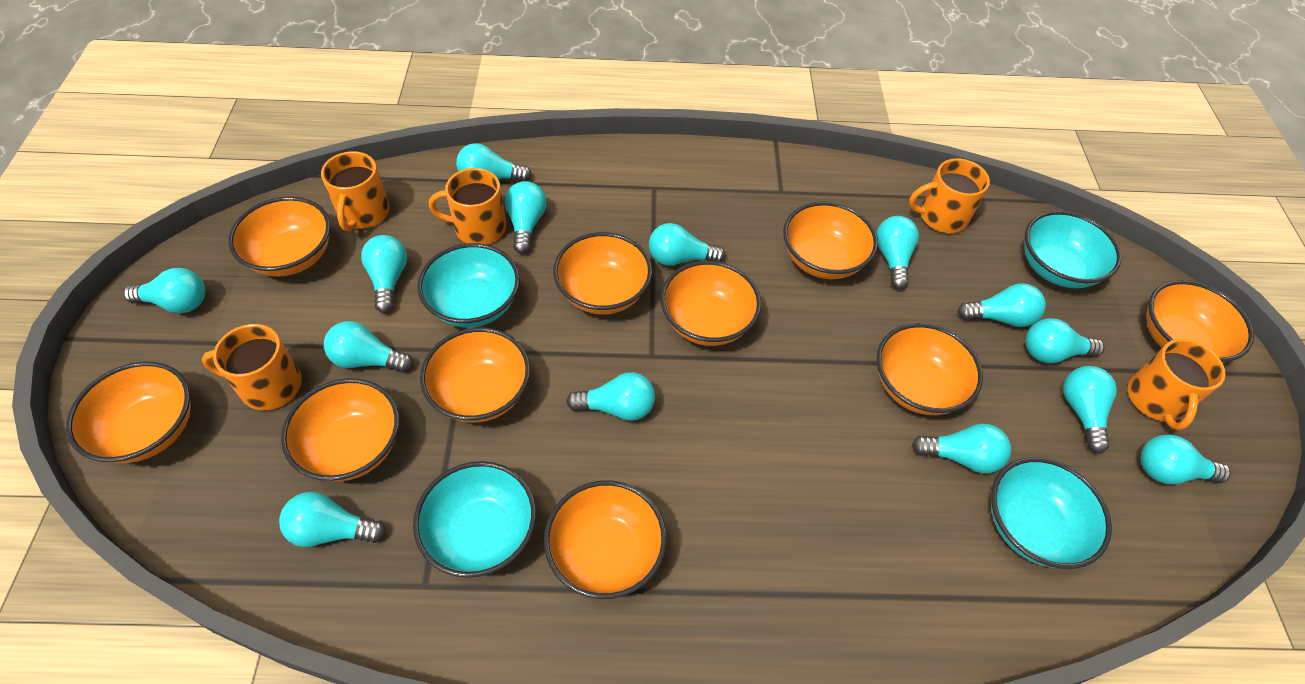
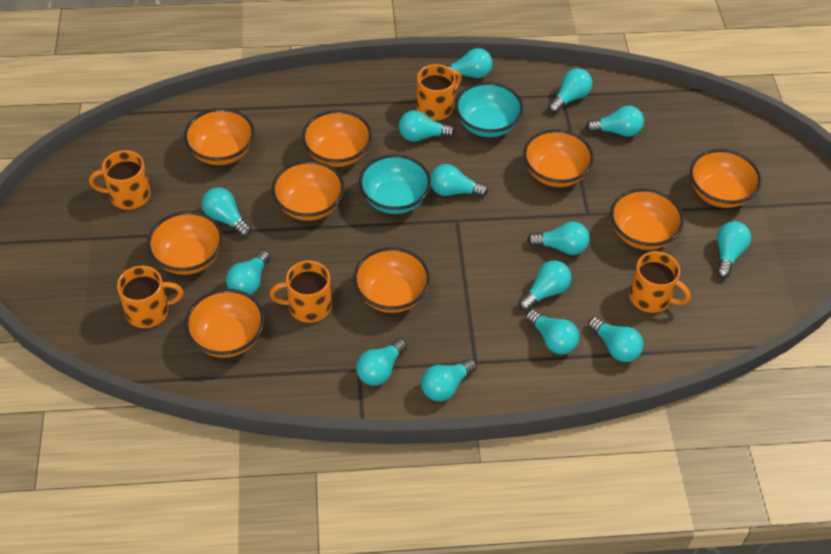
orange bowl: 10 -> 9
turquoise bowl: 4 -> 2

